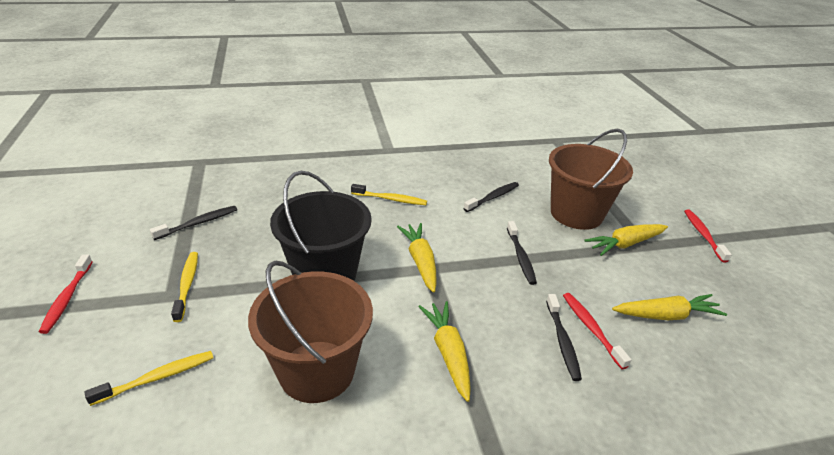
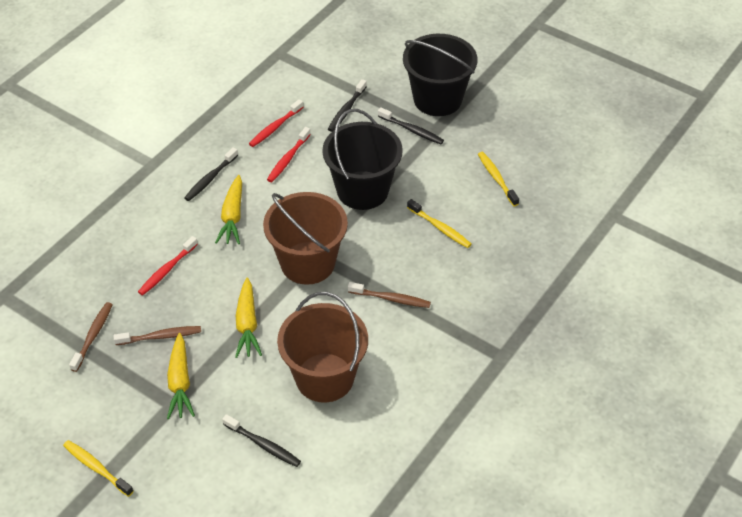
black bucket: 1 -> 2
brown toothbrush: 0 -> 3
yellow carrot: 4 -> 3

